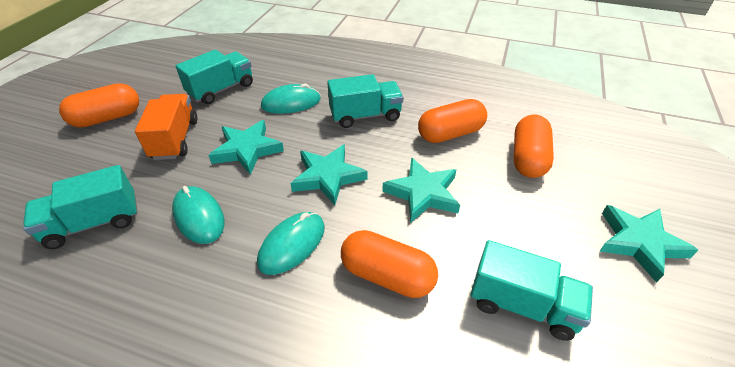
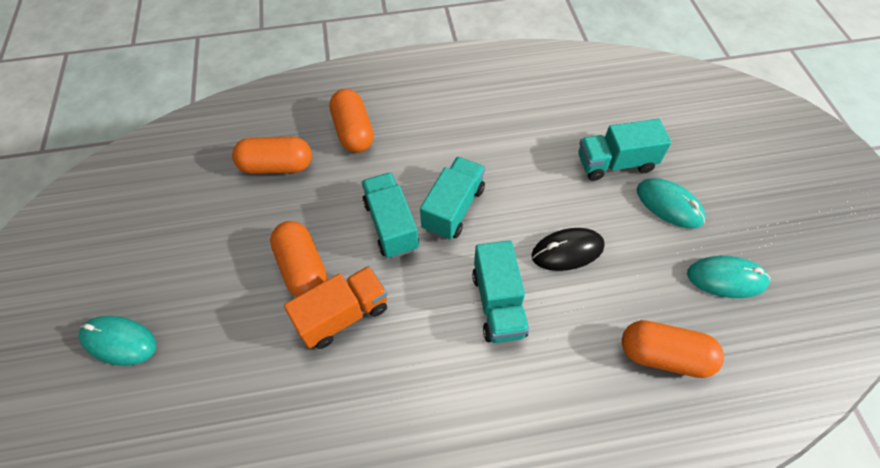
black mouse: 0 -> 1
turquoise star: 4 -> 0

